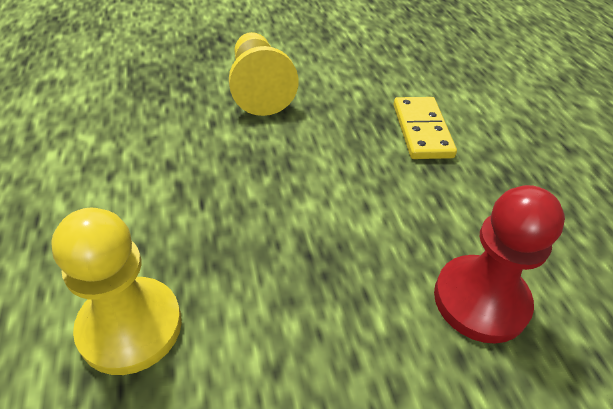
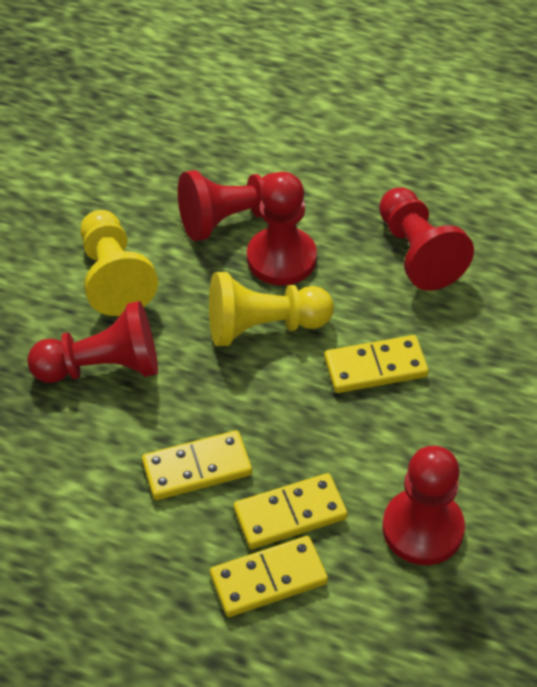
red pawn: 1 -> 5
yellow domino: 1 -> 4

